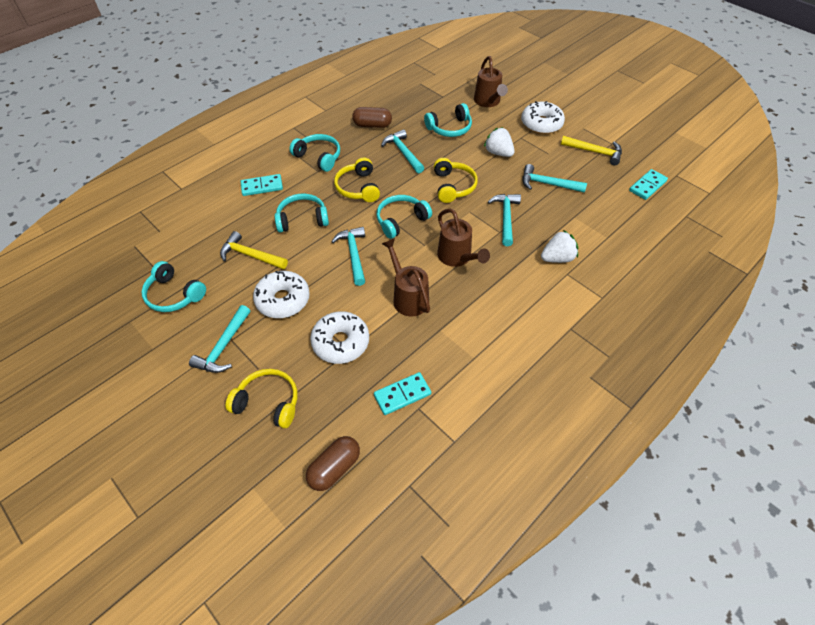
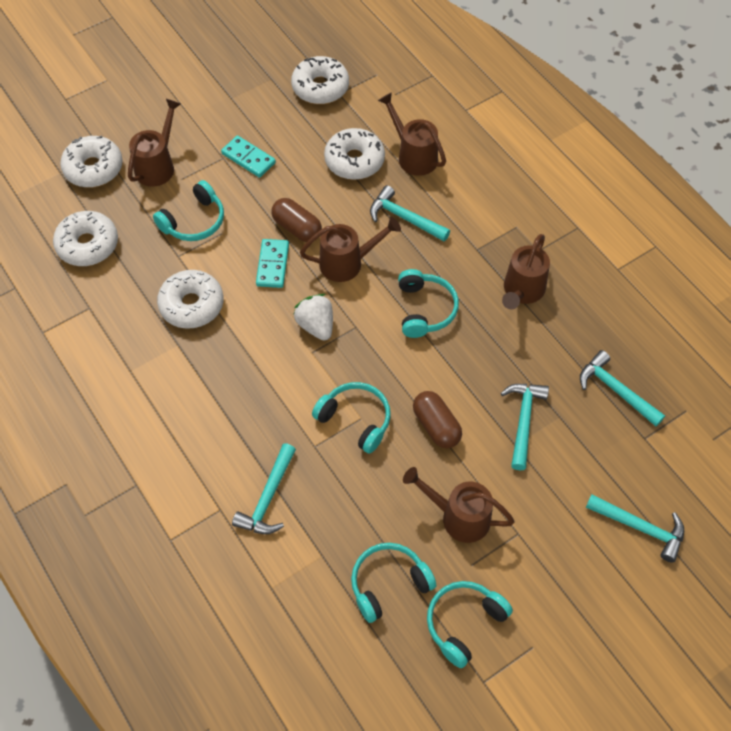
brown watering can: 3 -> 5
turquoise domino: 3 -> 2
white donut: 3 -> 5
white strawberry: 2 -> 1
yellow hammer: 2 -> 0
yellow headphones: 3 -> 0

